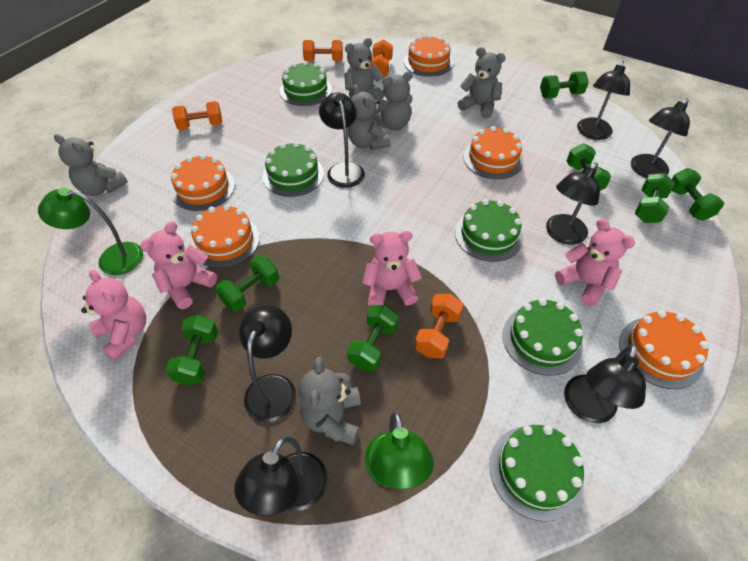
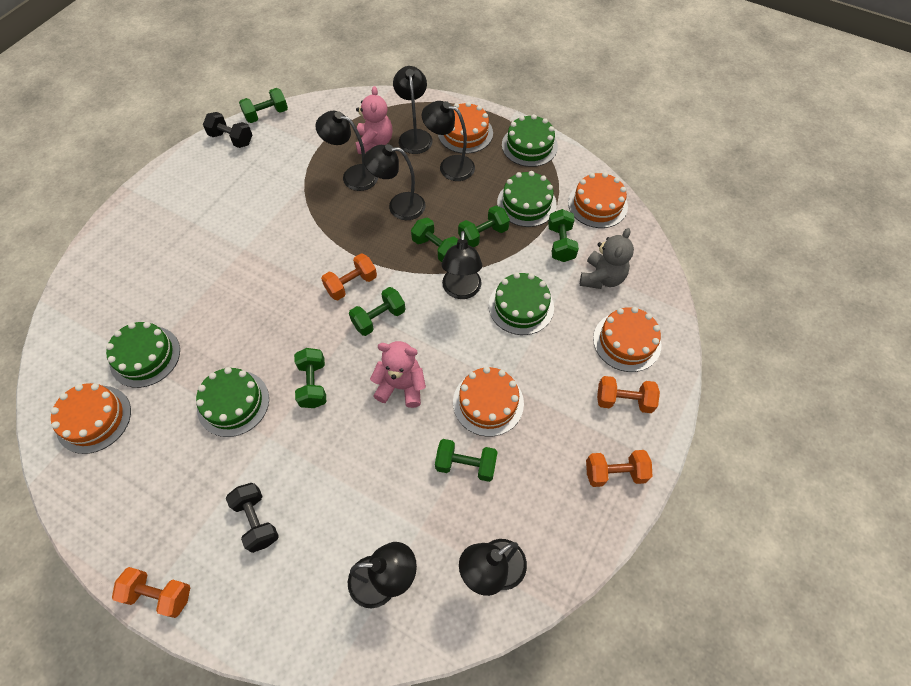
black dumbbell: 0 -> 2
green lamp: 2 -> 0
grey teddy bear: 6 -> 1
pink teddy bear: 4 -> 2

